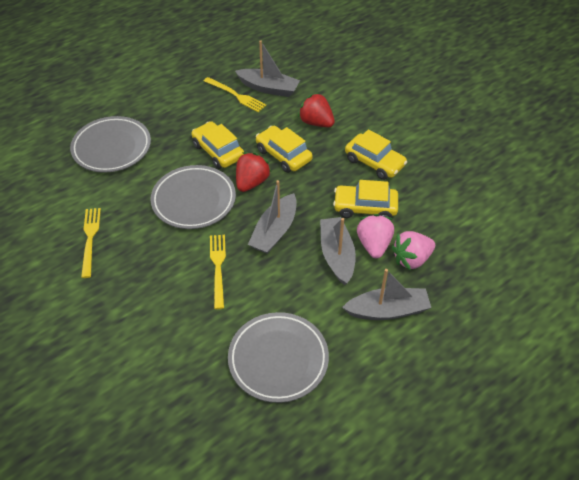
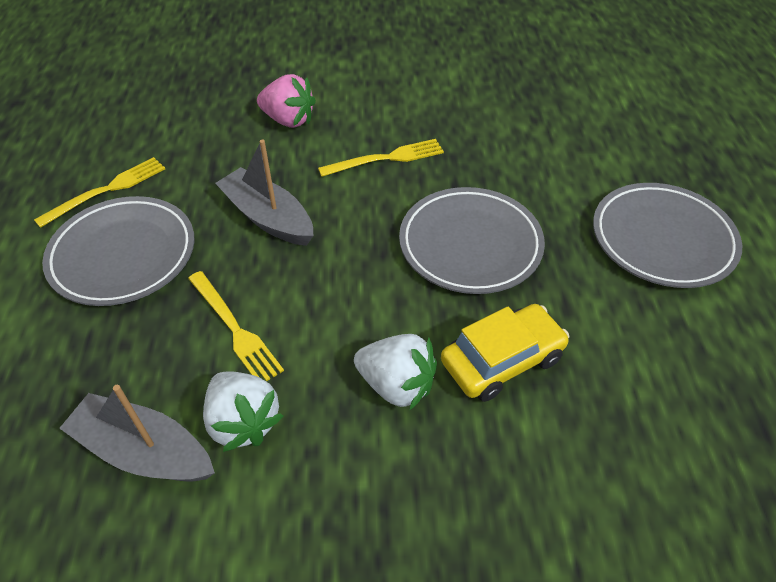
grey boat: 4 -> 2
pink strawberry: 2 -> 1
red strawberry: 2 -> 0
white strawberry: 0 -> 2
yellow car: 4 -> 1

